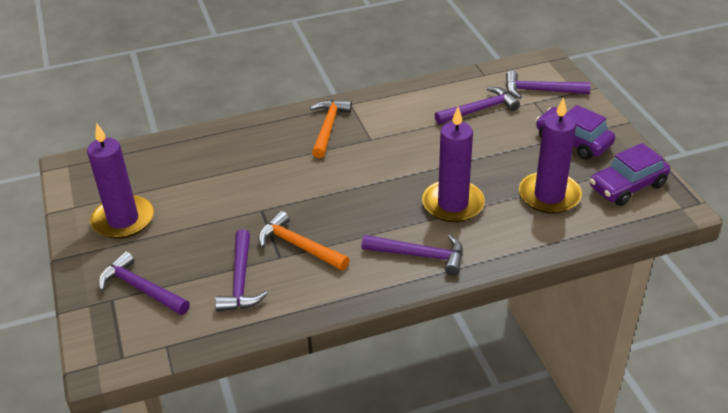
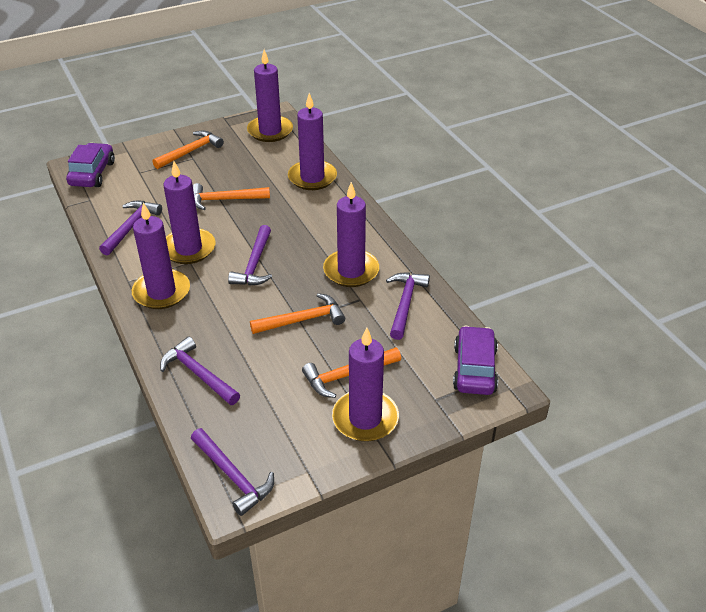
orange hammer: 2 -> 4
purple candle: 3 -> 6

